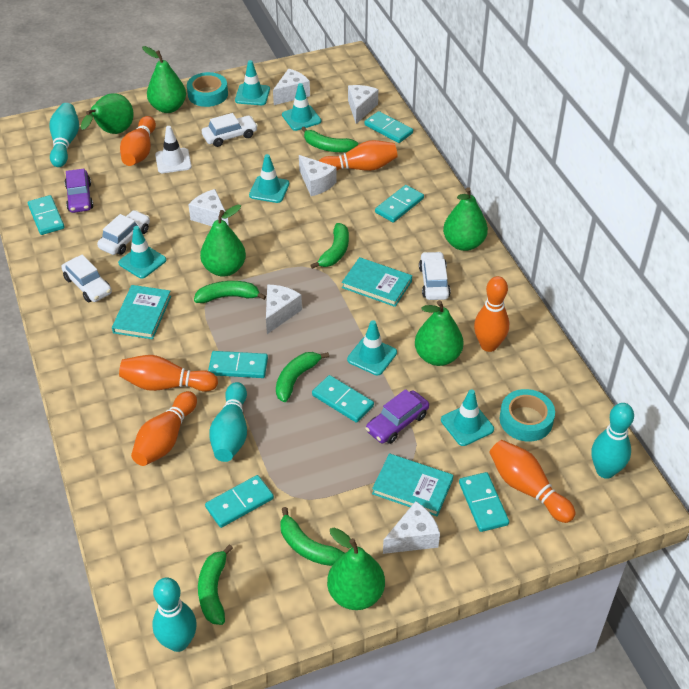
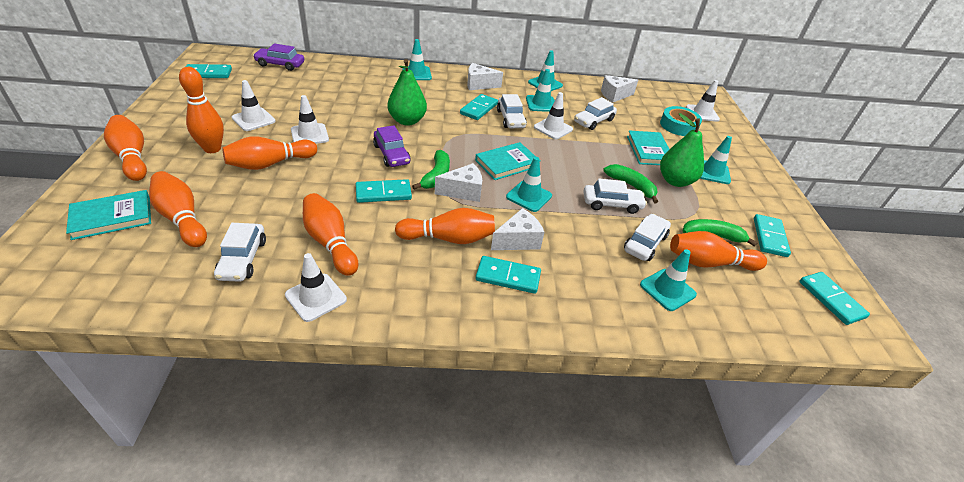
green banana: 6 -> 3
green pear: 6 -> 2
orange bowling pin: 6 -> 7
turquoise bowling pin: 4 -> 0
turquoise domino: 7 -> 6
turquoise tape: 2 -> 1
white car: 4 -> 5
white cheese: 6 -> 4
white traffic cone: 1 -> 5

